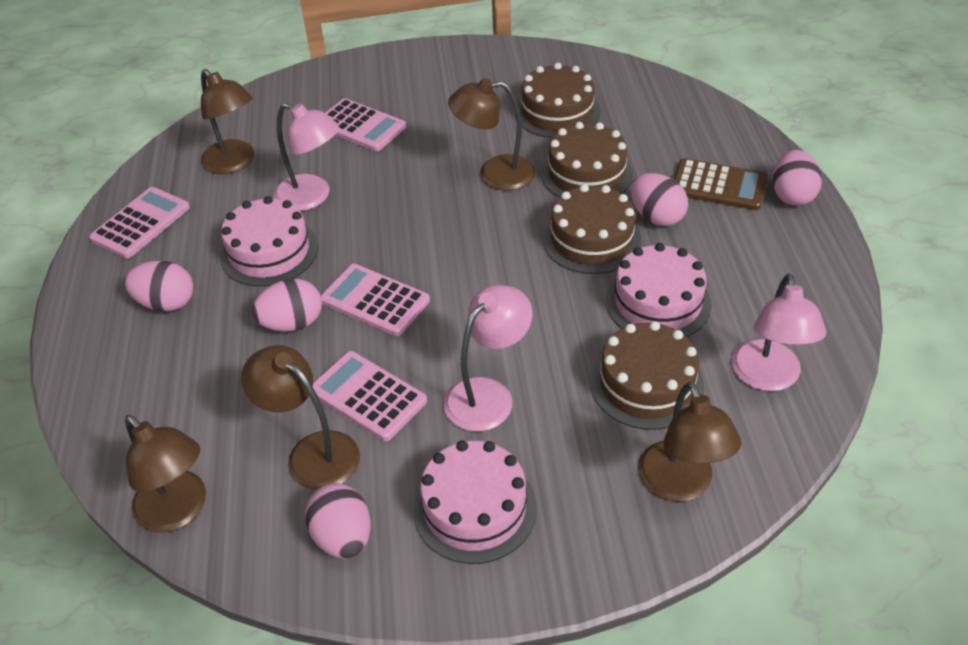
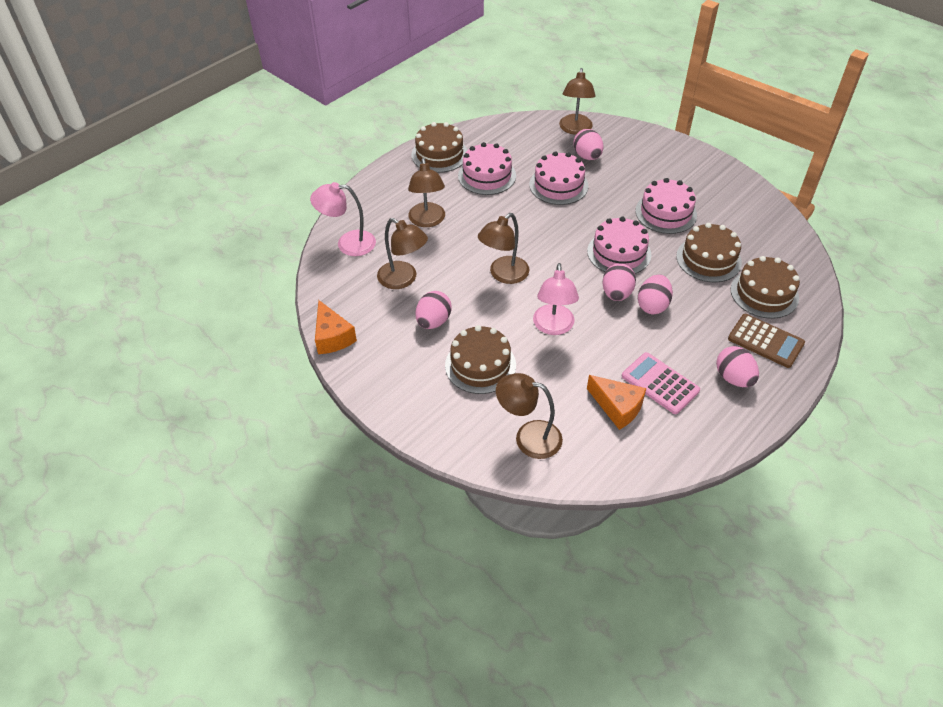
orange cheese: 0 -> 2
pink cake: 3 -> 4
pink calculator: 4 -> 1
pink lamp: 3 -> 2

